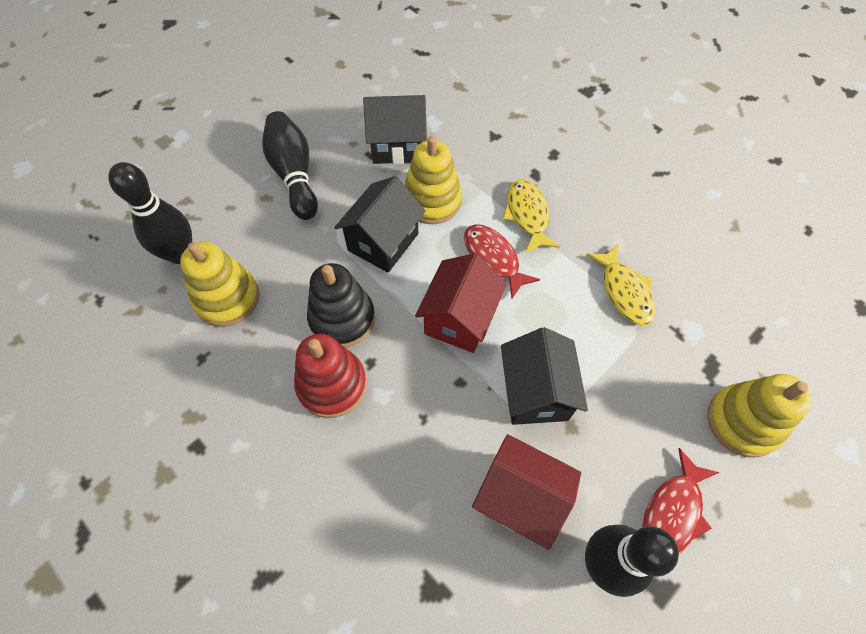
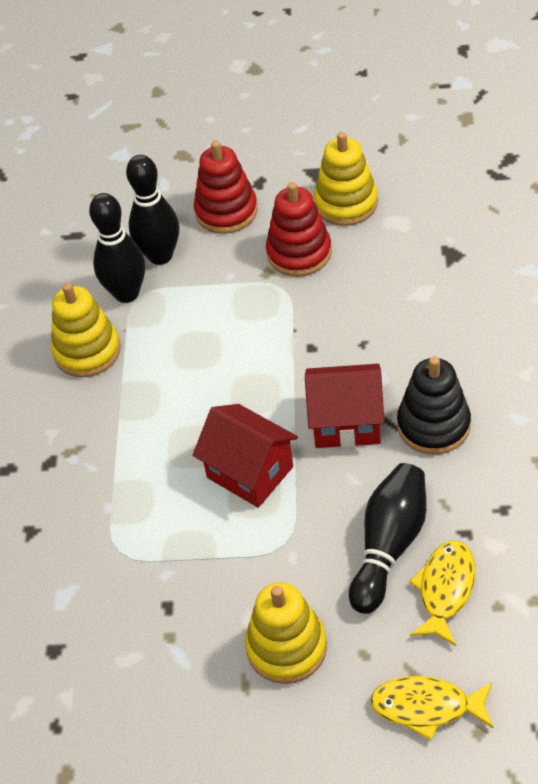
black house: 3 -> 0
red fish: 2 -> 0
red stacking toy: 1 -> 2

